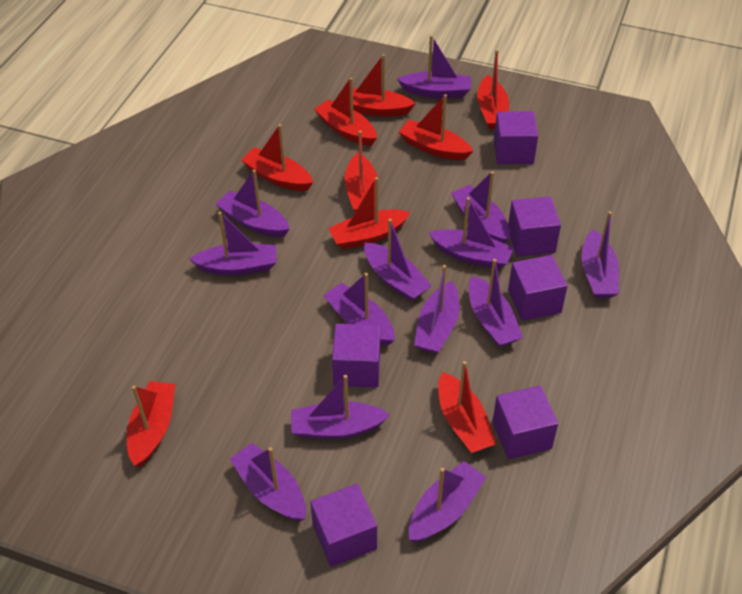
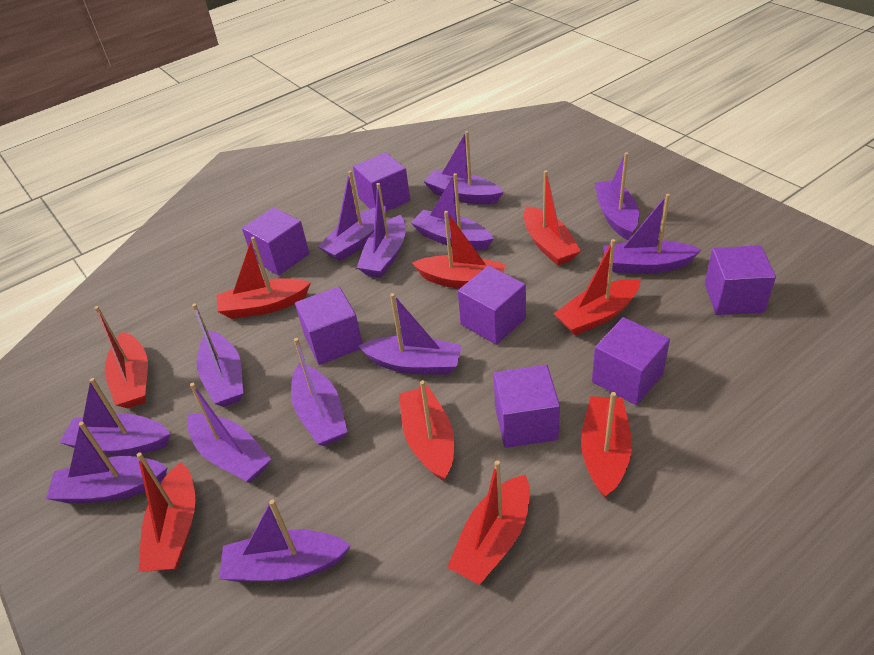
purple cube: 6 -> 7

